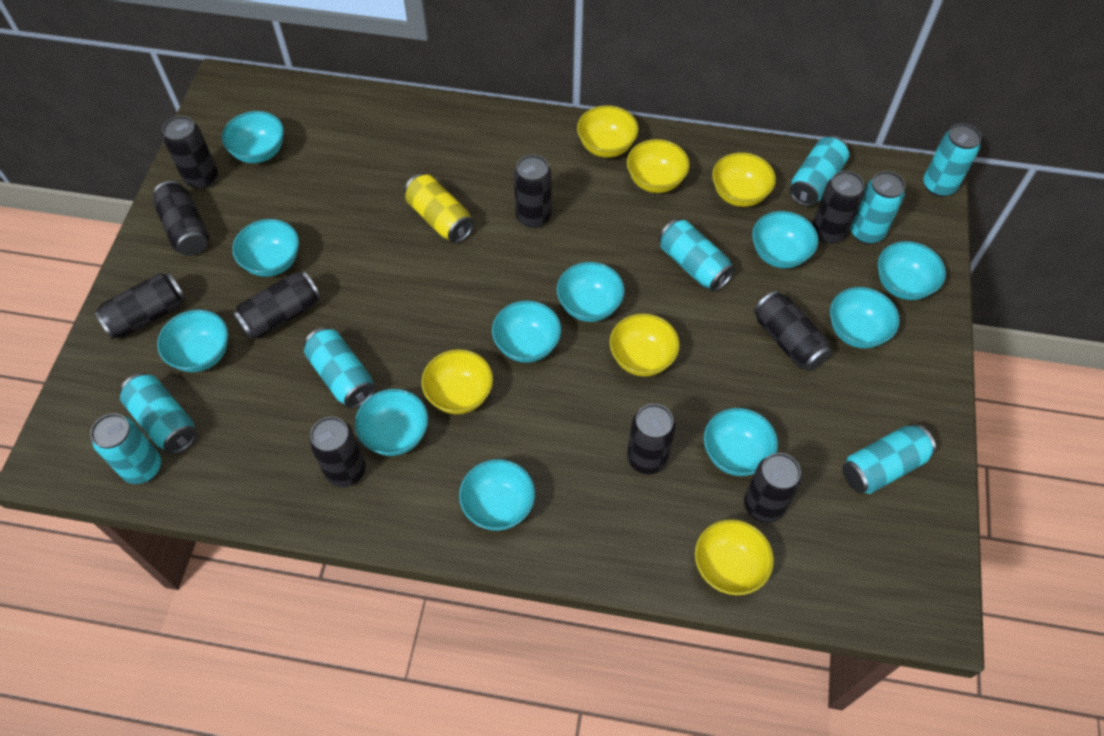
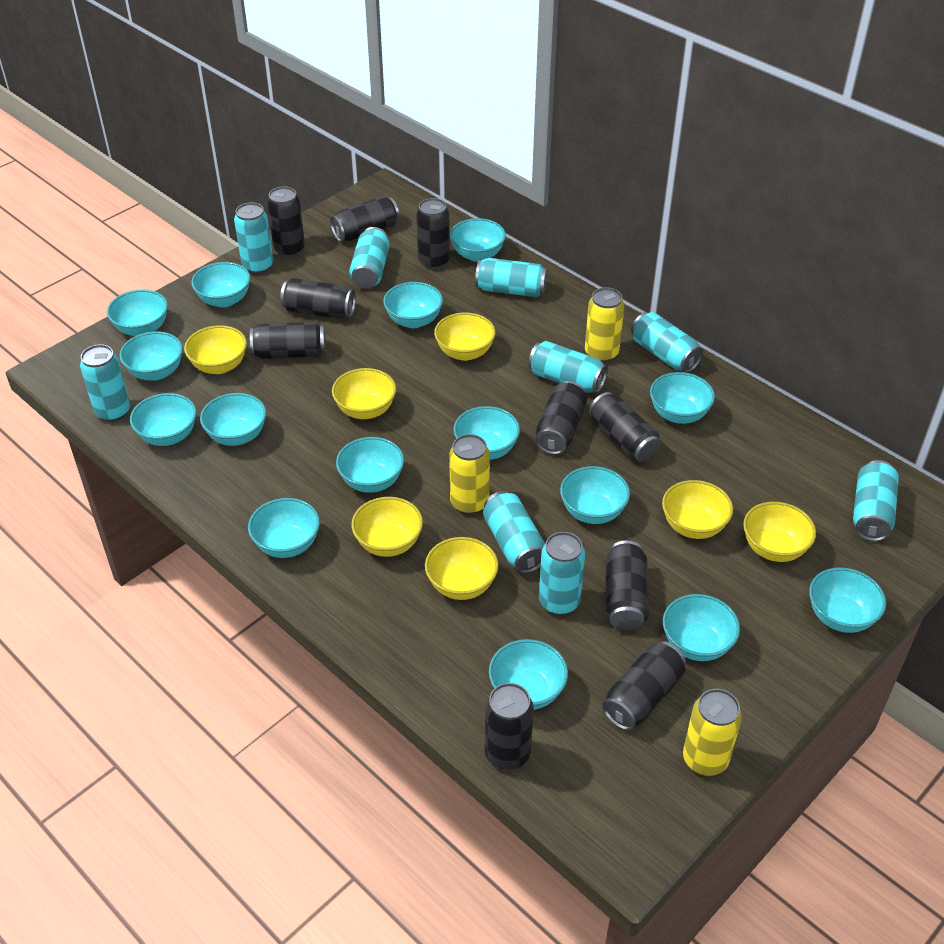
turquoise bowl: 11 -> 15
turquoise can: 8 -> 9
yellow bowl: 6 -> 7
yellow can: 1 -> 3

